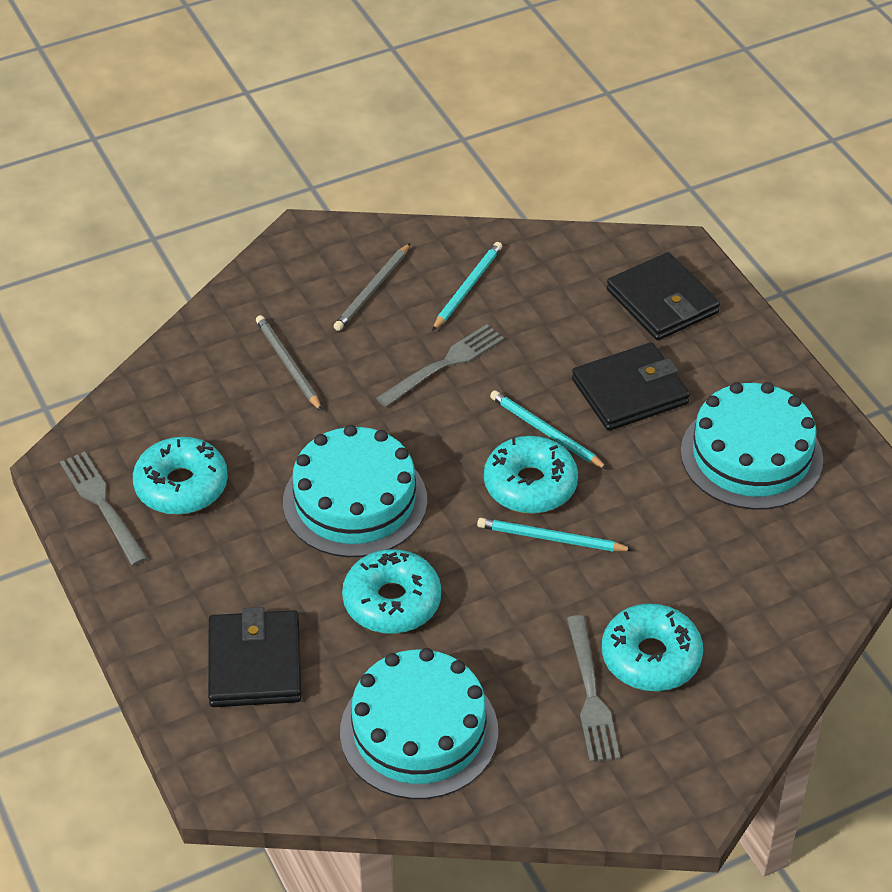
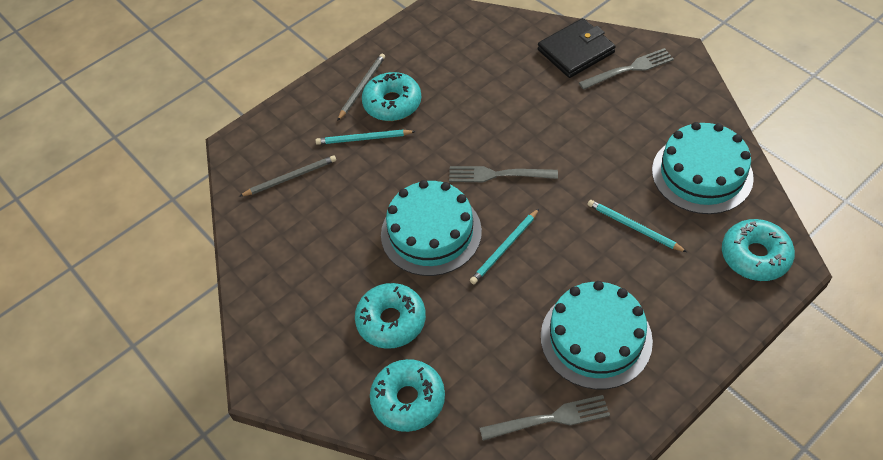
black wallet: 3 -> 1

